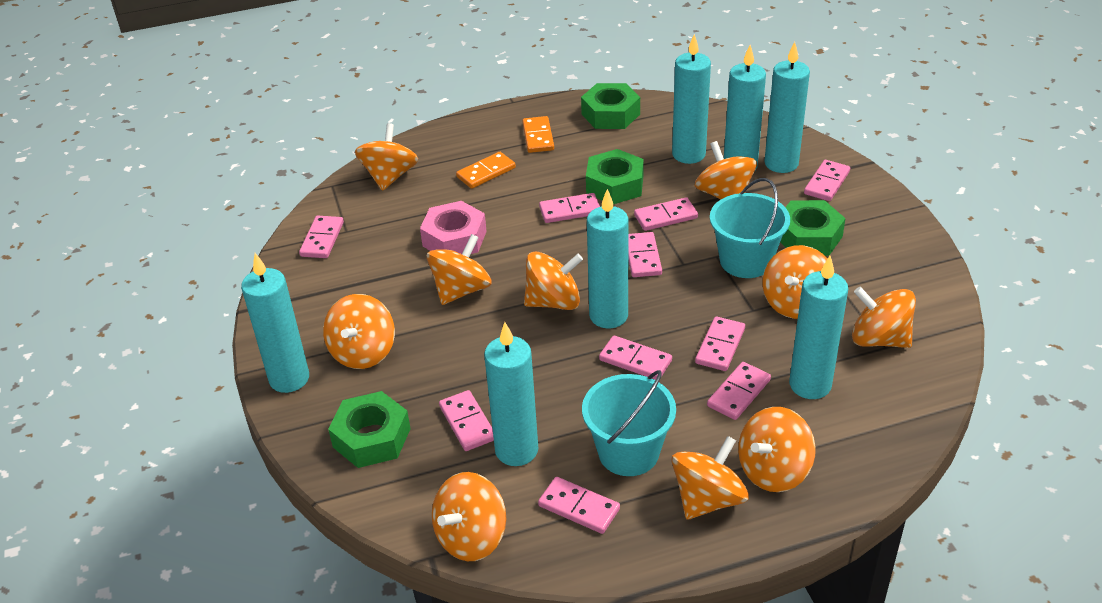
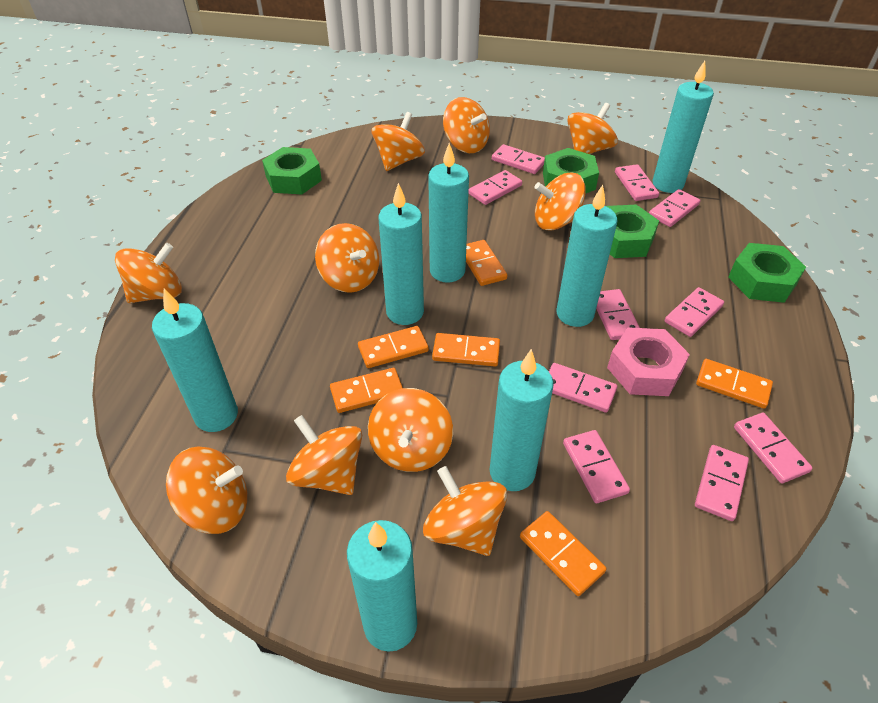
orange domino: 2 -> 6
turquoise bucket: 2 -> 0

